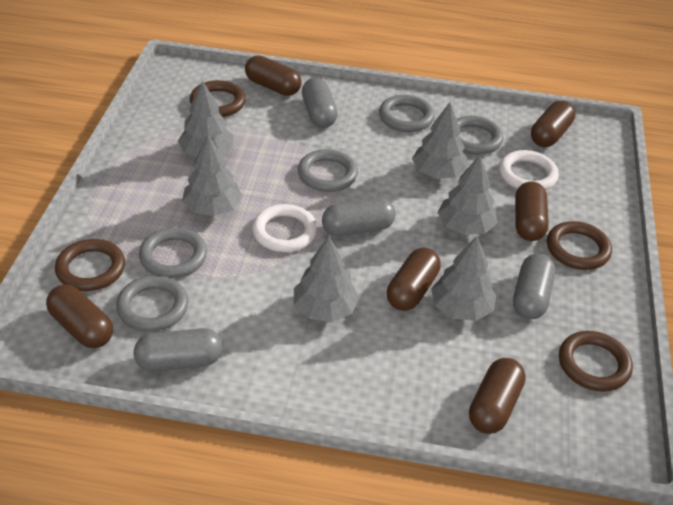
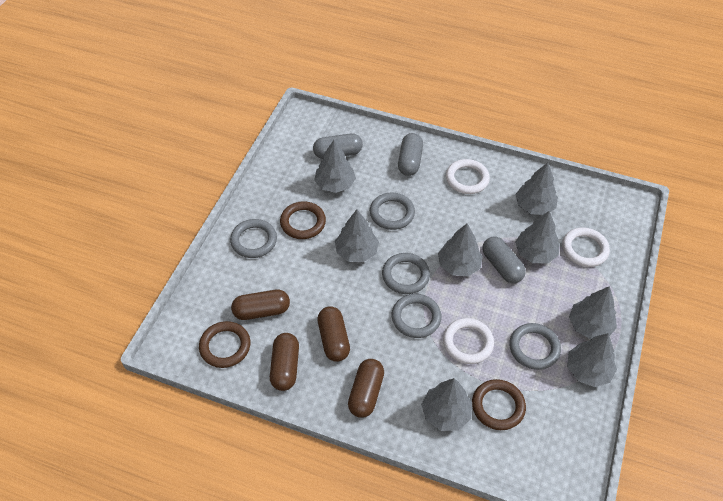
brown capsule: 6 -> 4
brown ring: 4 -> 3
grey capsule: 4 -> 3
grey tree: 6 -> 8
white ring: 2 -> 3

